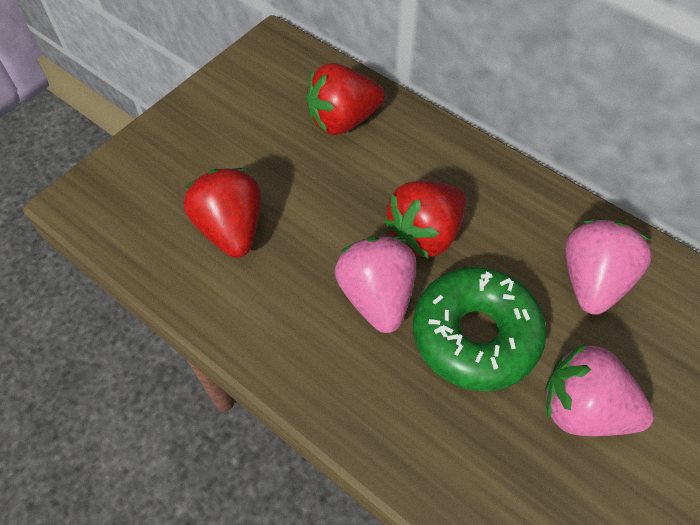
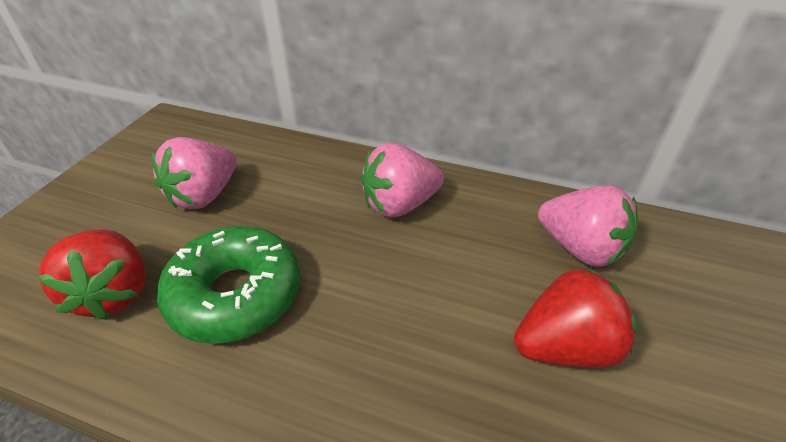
red strawberry: 3 -> 2

